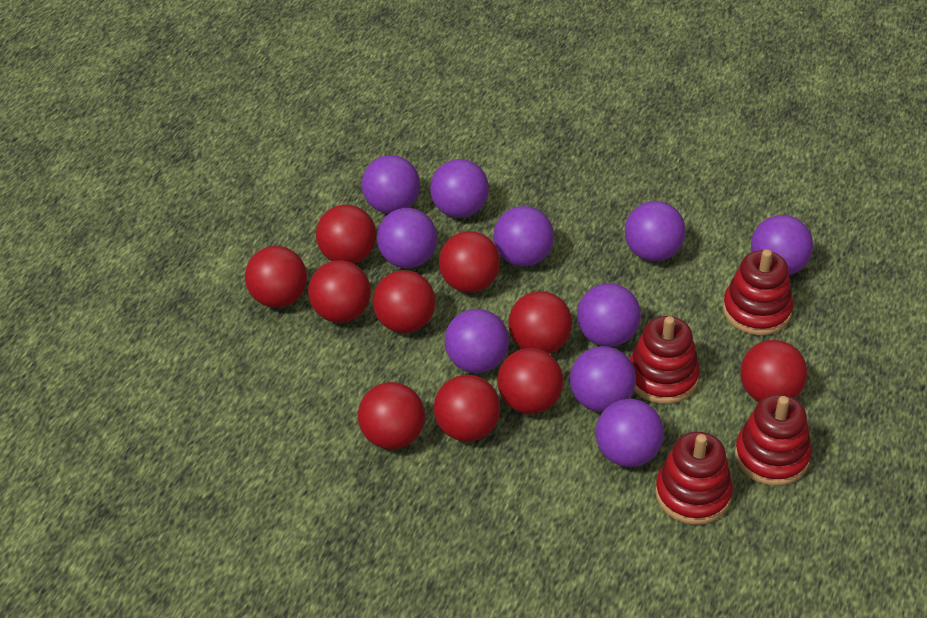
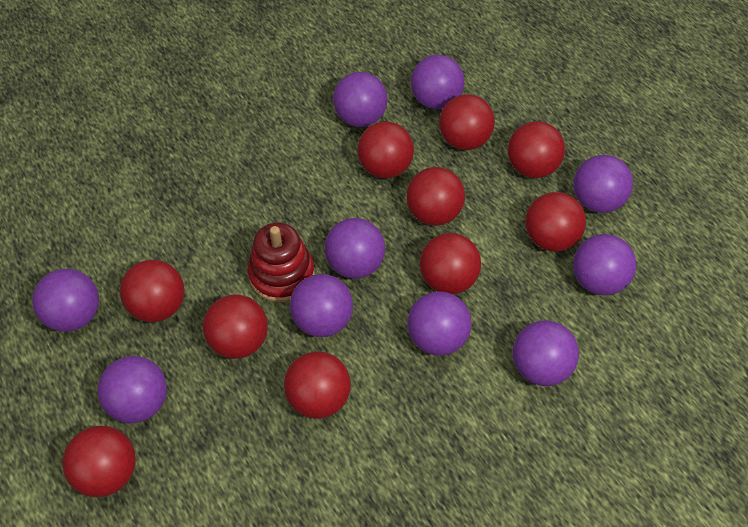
red stacking toy: 4 -> 1

